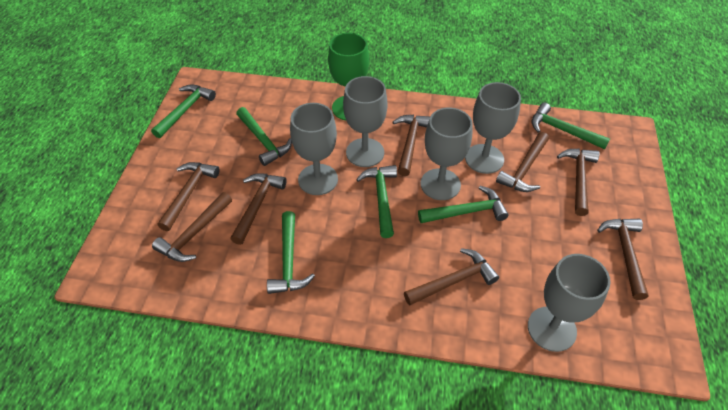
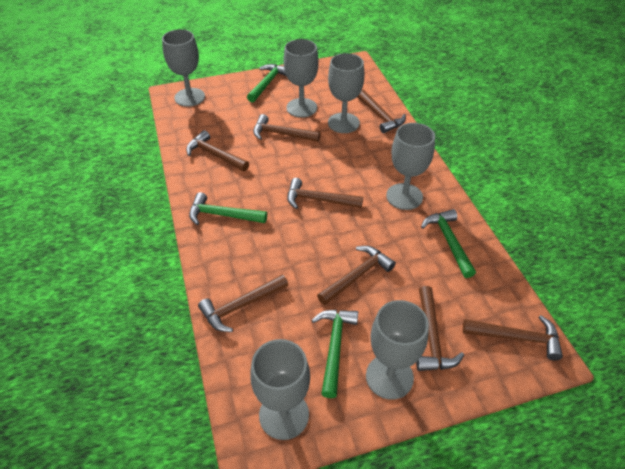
green goblet: 1 -> 0
green hammer: 6 -> 4
grey goblet: 5 -> 6

